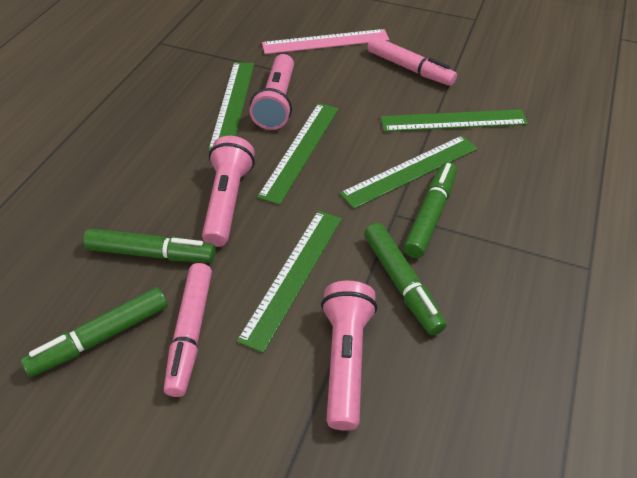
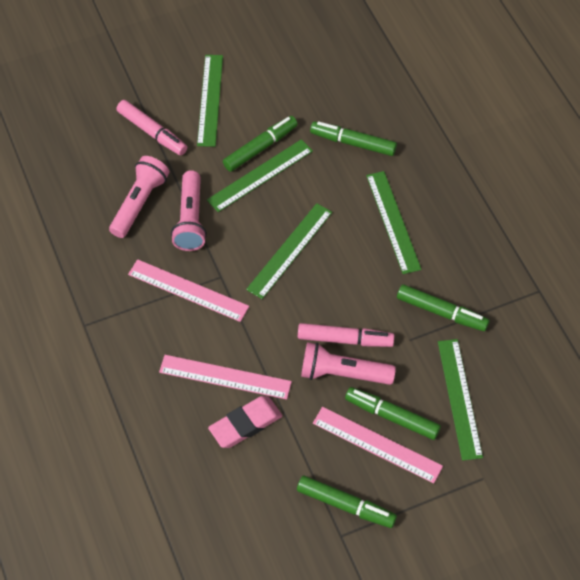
green marker: 4 -> 5
pink eraser: 0 -> 1
pink ruler: 1 -> 3

